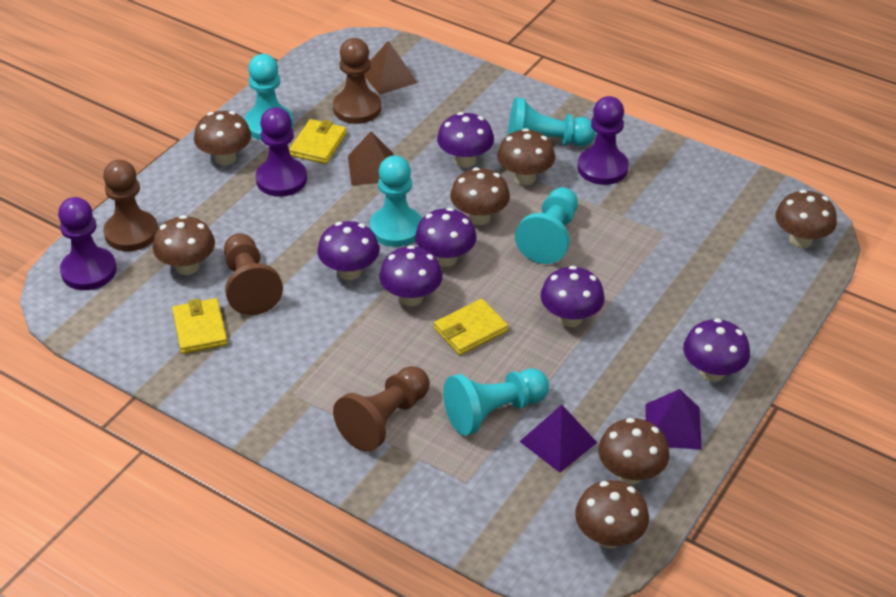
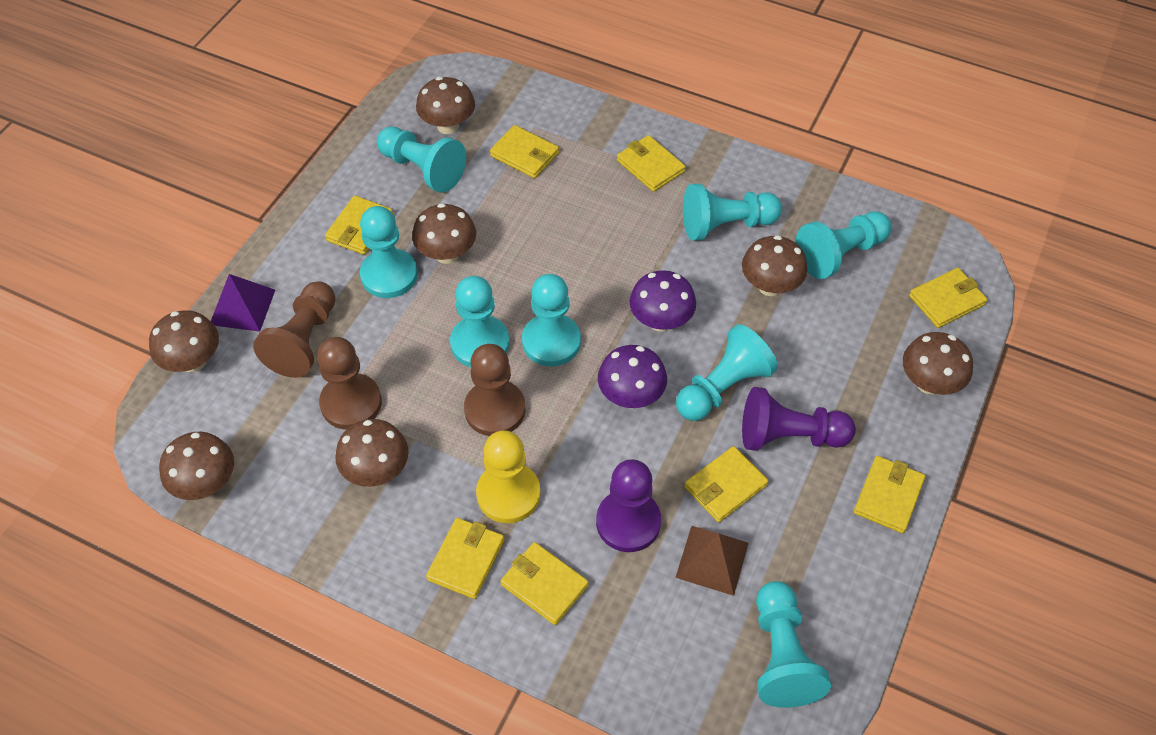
brown pawn: 4 -> 3
brown pyramid: 2 -> 1
purple mushroom: 6 -> 2
purple pawn: 3 -> 2
purple pyramid: 2 -> 1
turquoise pawn: 5 -> 8
yellow pawn: 0 -> 1
yellow wallet: 3 -> 8

